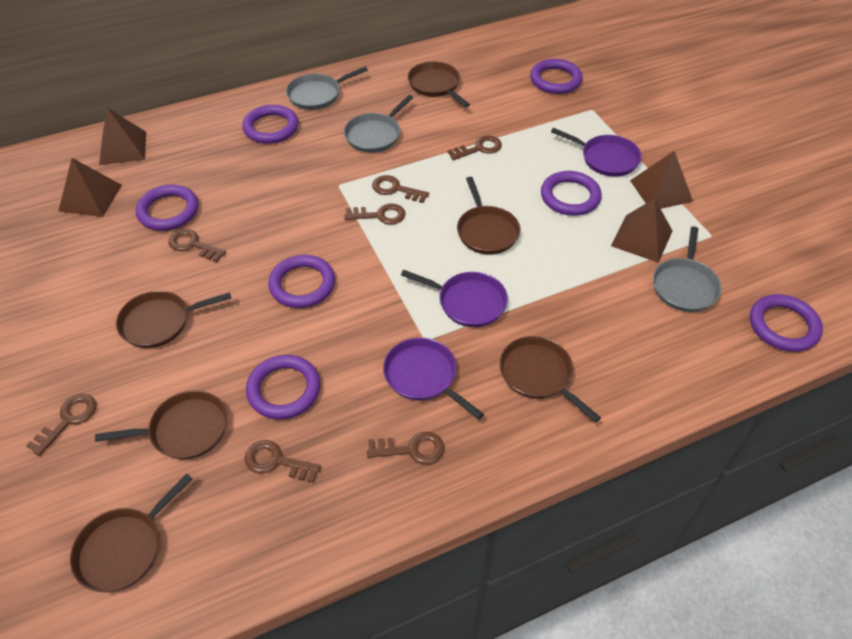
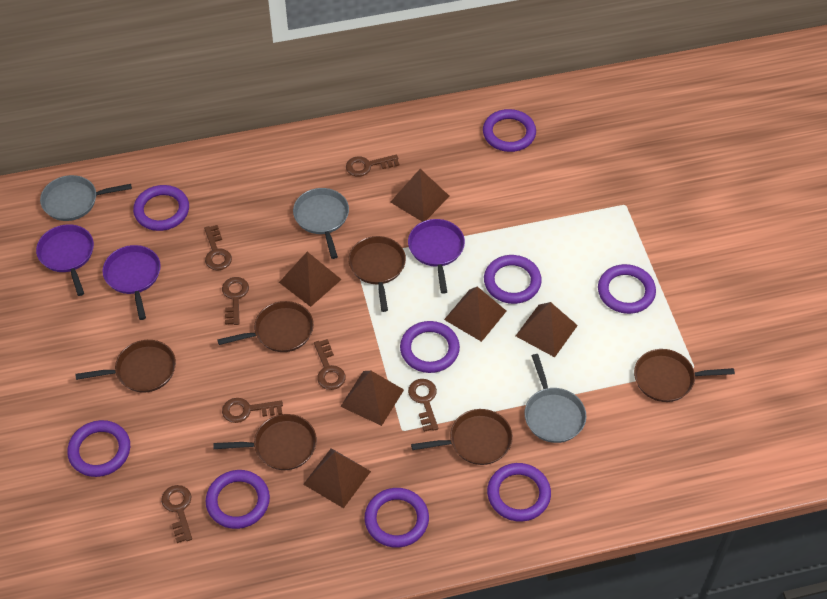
brown pyramid: 4 -> 6
purple ring: 7 -> 9

